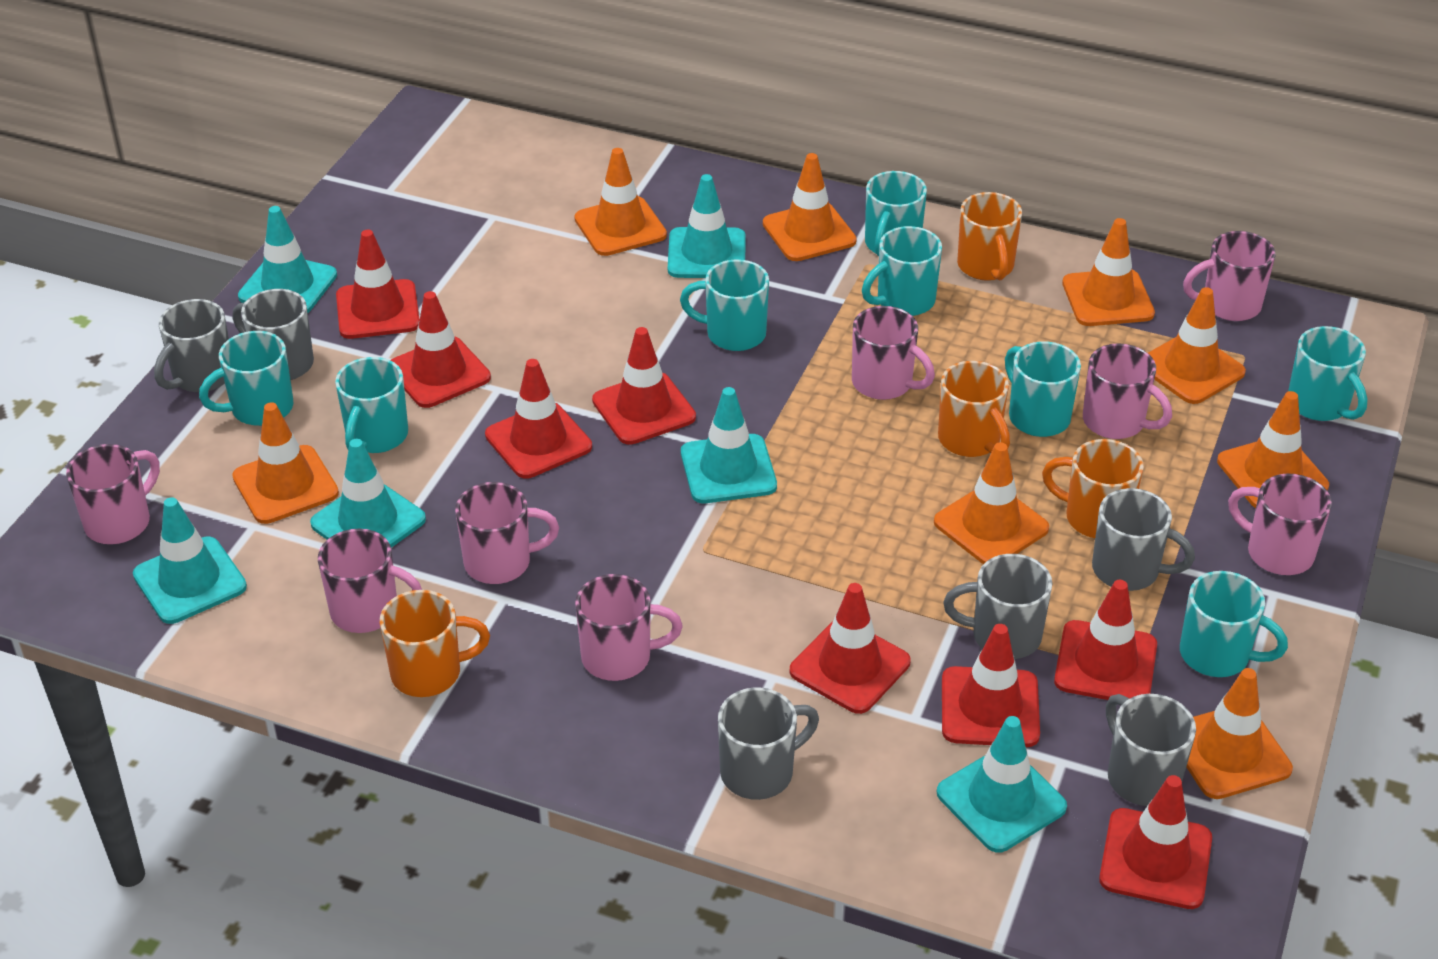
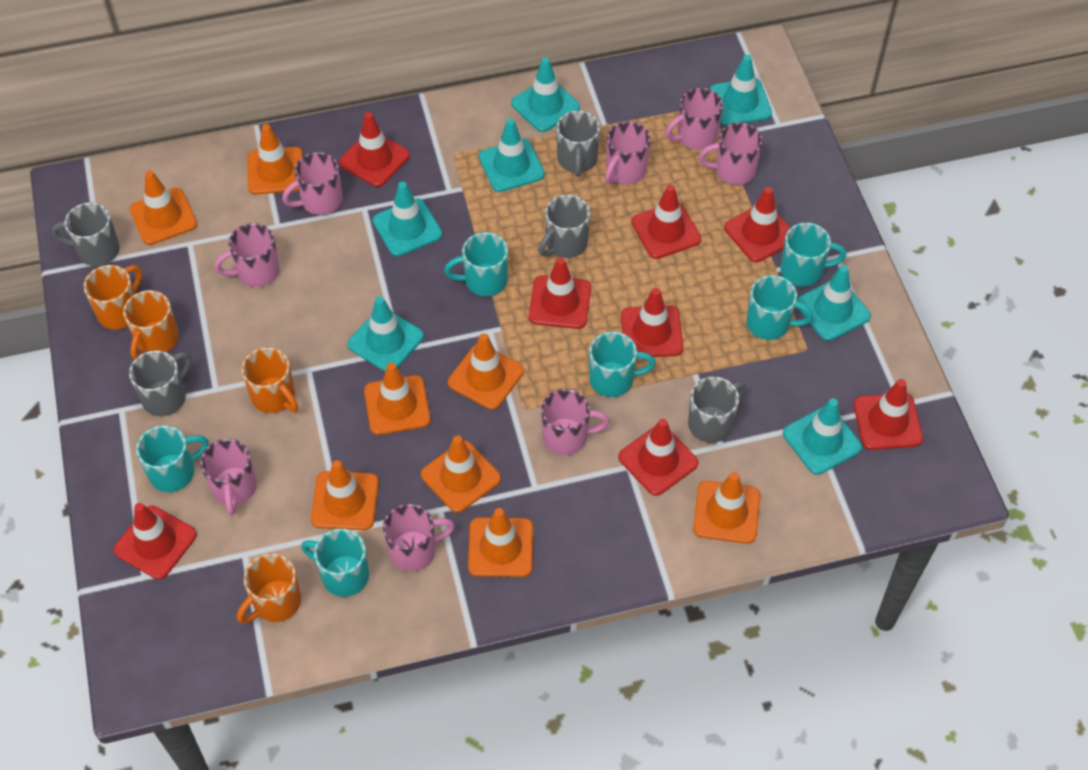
grey mug: 6 -> 5
turquoise mug: 8 -> 6
turquoise traffic cone: 6 -> 7

